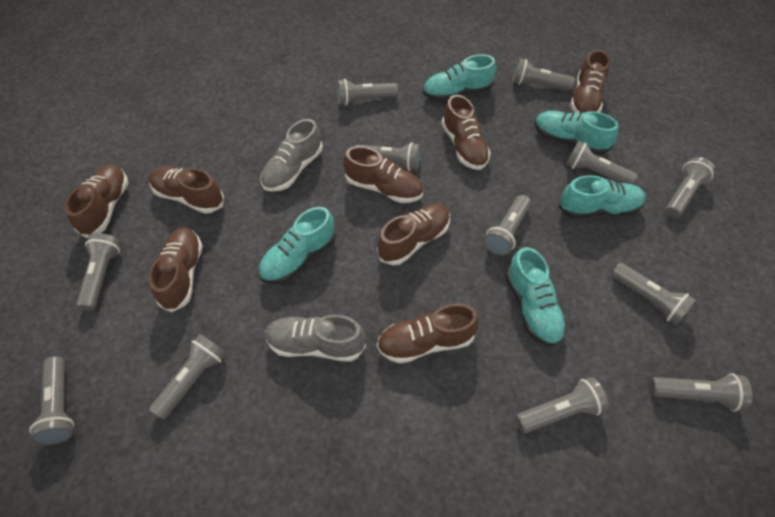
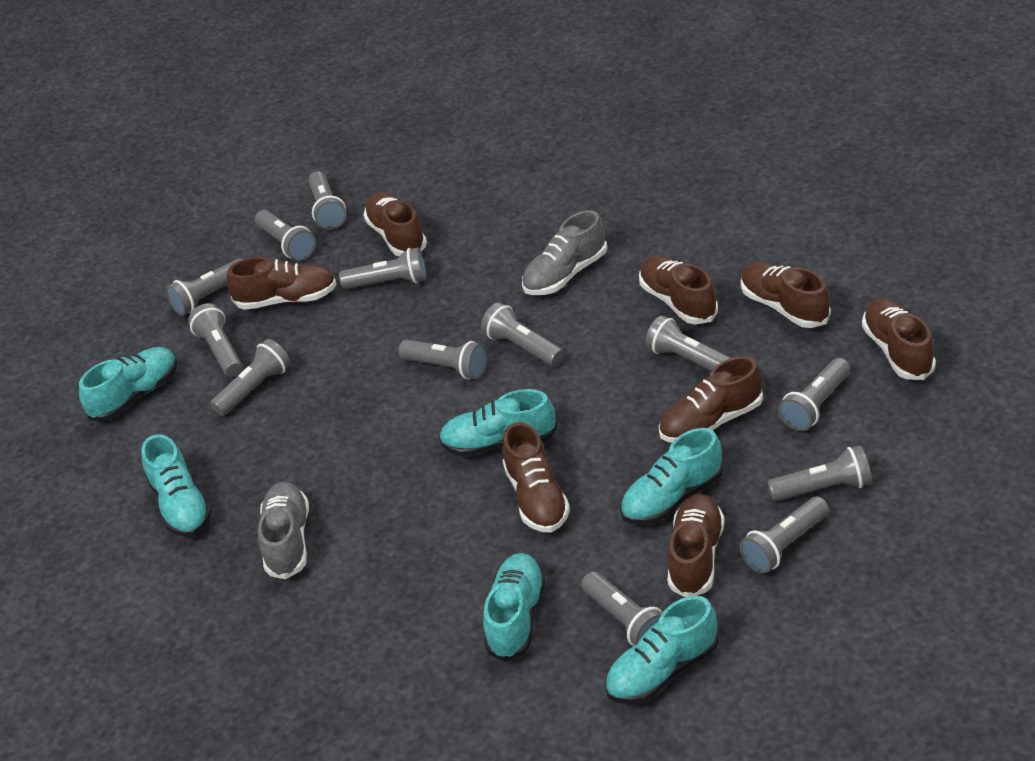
grey flashlight: 12 -> 13
turquoise shoe: 5 -> 6

